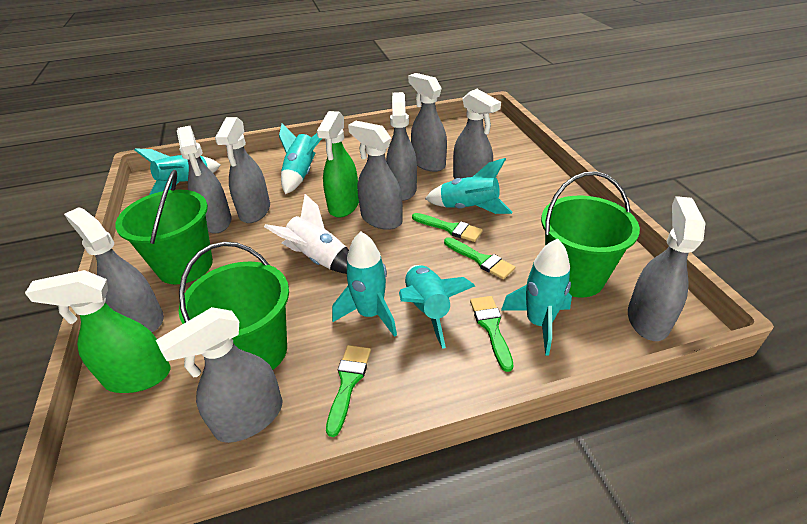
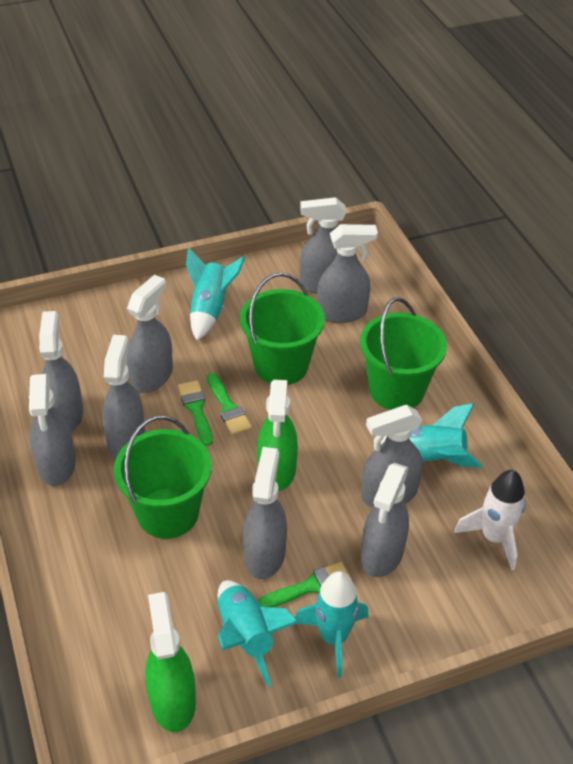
green brush: 4 -> 3
turquoise rocket: 6 -> 4

